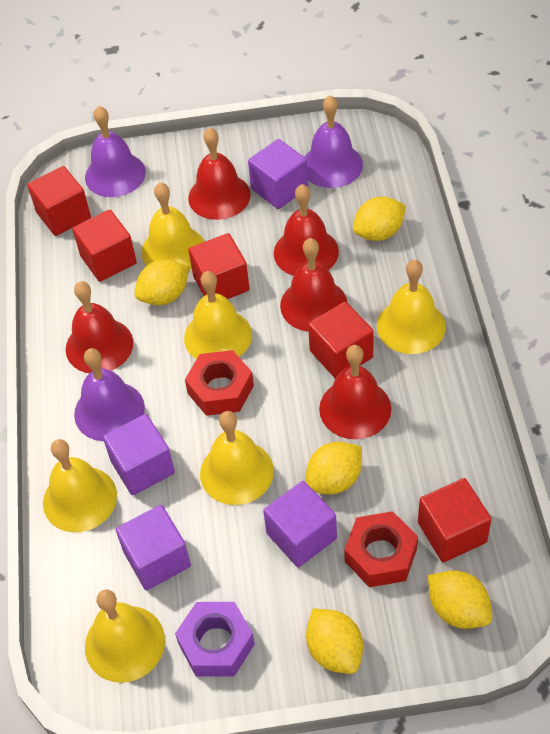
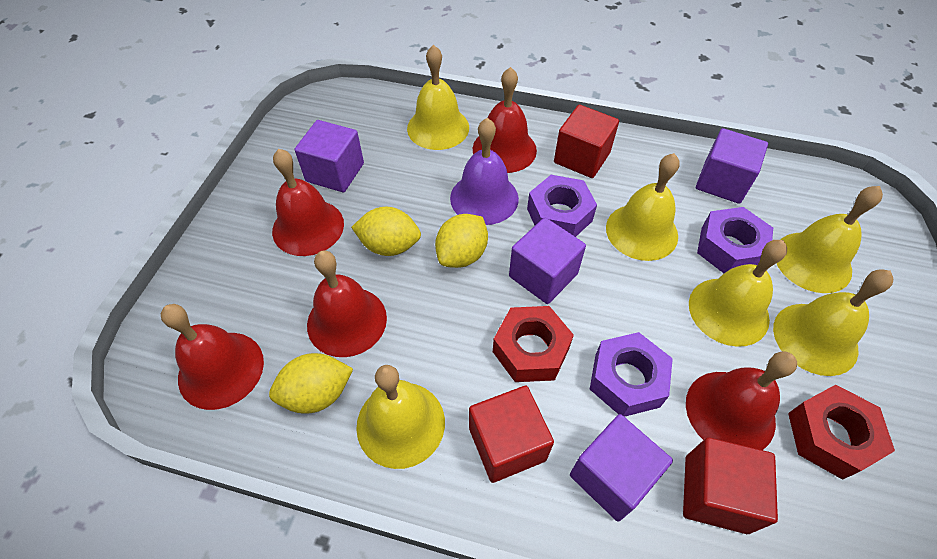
purple bell: 3 -> 1
purple nut: 1 -> 3
red cube: 5 -> 3
yellow lemon: 5 -> 3

